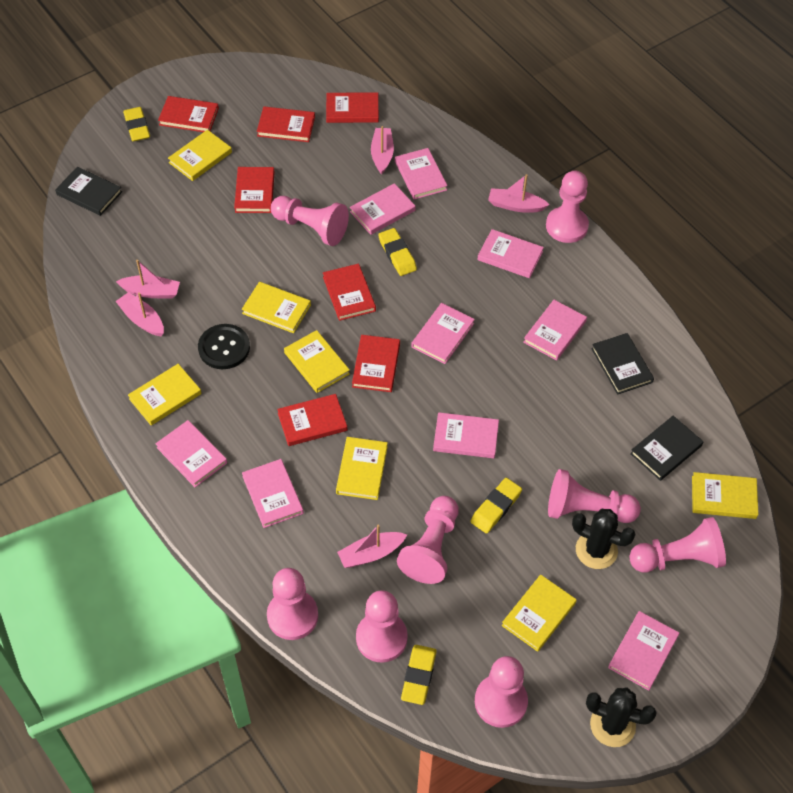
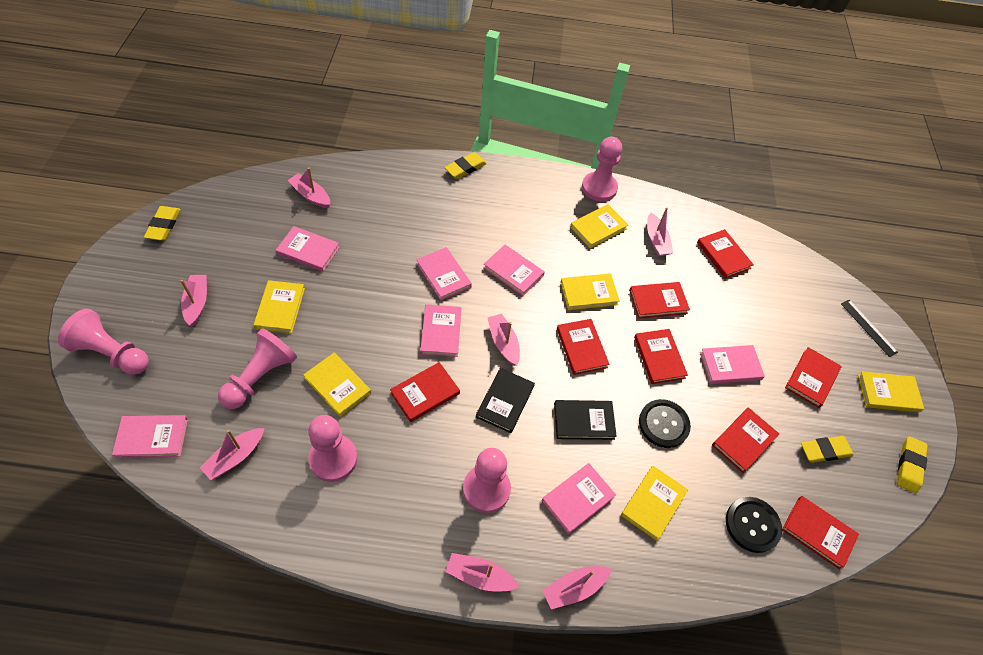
black book: 3 -> 2
black button: 1 -> 2
black cactus: 2 -> 0
black ruler: 0 -> 1
pink boat: 5 -> 7
pink book: 9 -> 7
pink pawn: 8 -> 5
red book: 7 -> 8
yellow book: 7 -> 6

